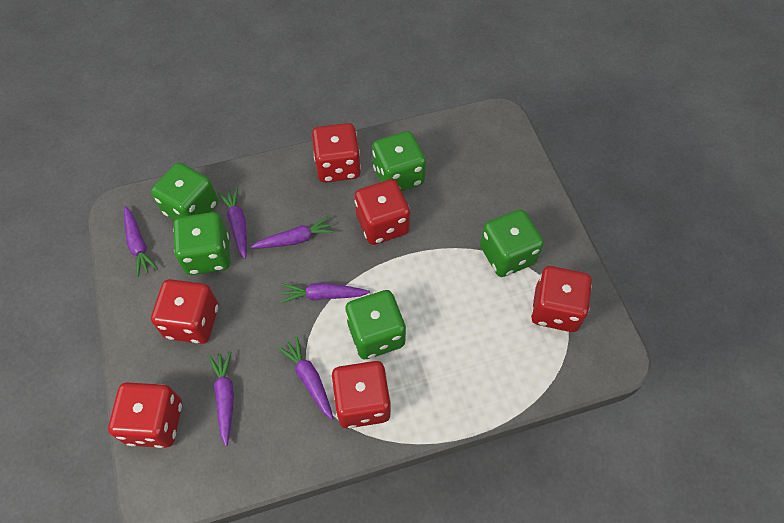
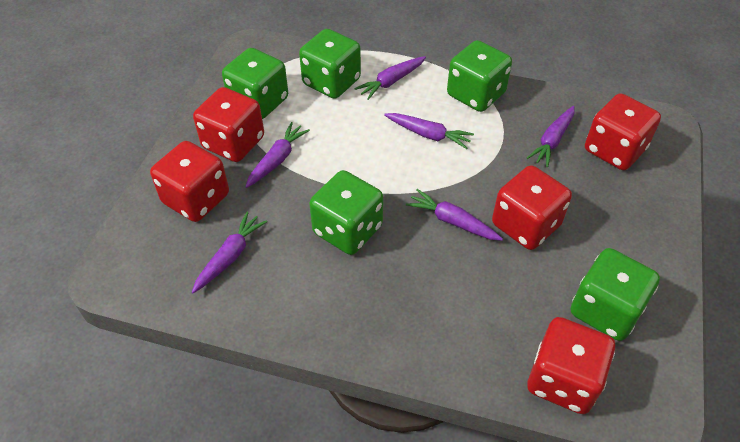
red dice: 6 -> 5

